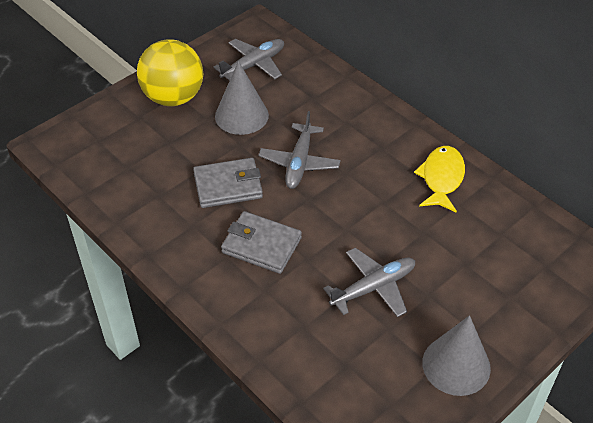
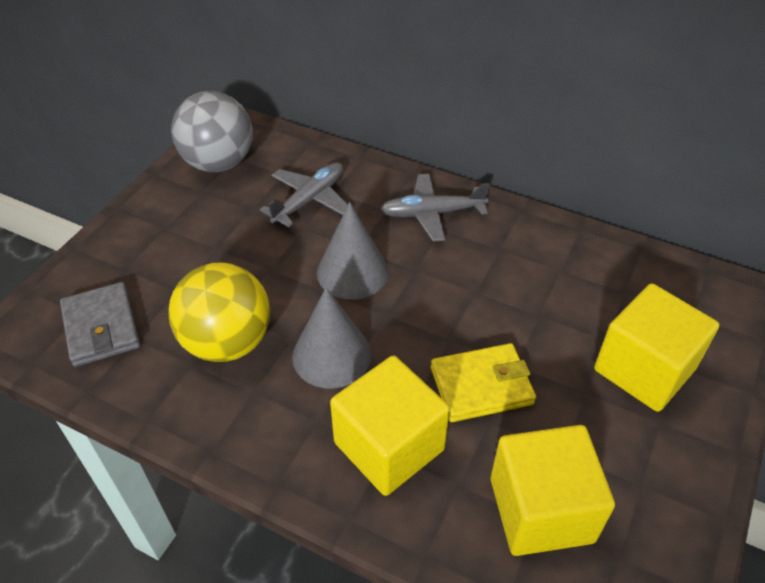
grey ball: 0 -> 1
grey plane: 3 -> 2
grey wallet: 2 -> 1
yellow cube: 0 -> 3
yellow fish: 1 -> 0
yellow wallet: 0 -> 1

